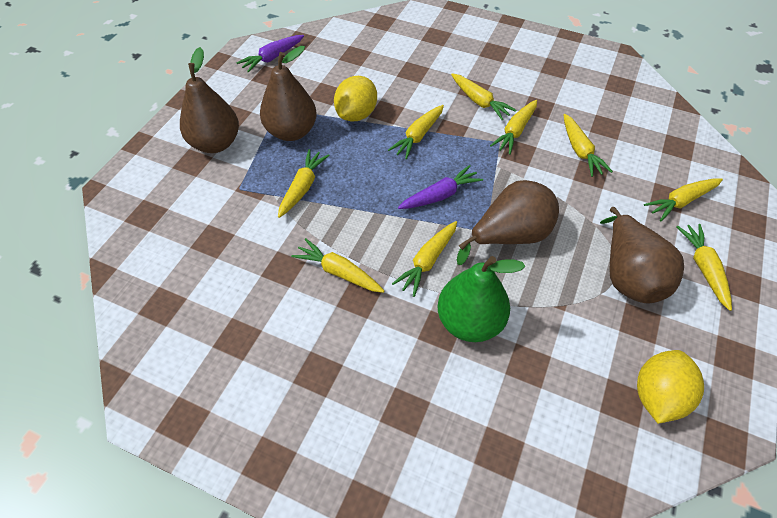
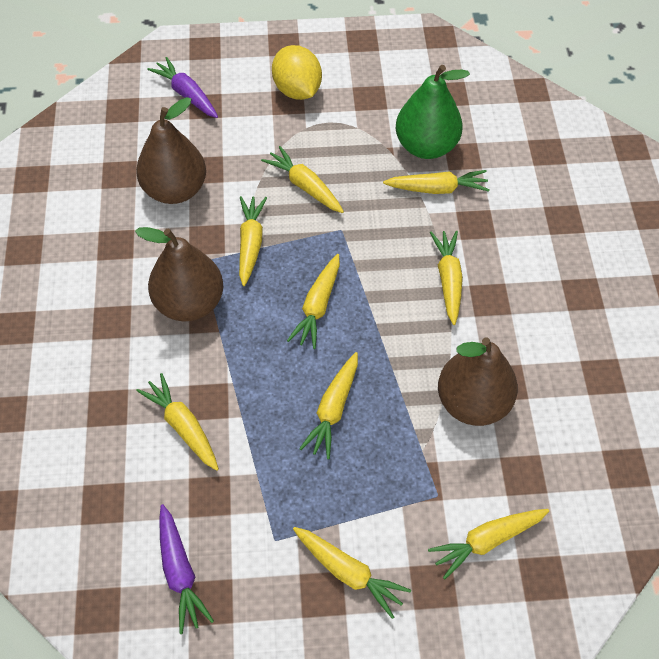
brown pear: 4 -> 3
yellow lemon: 2 -> 1

